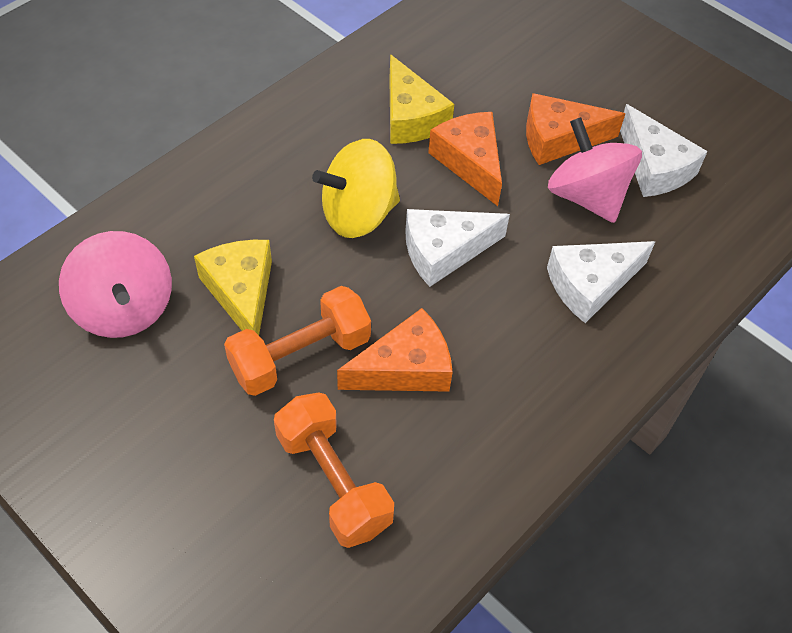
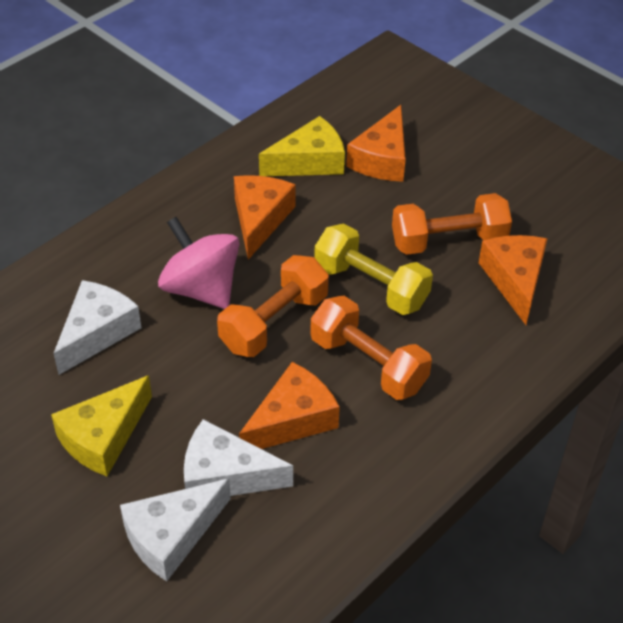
orange cheese: 3 -> 4
orange dumbbell: 2 -> 3
pink spinning top: 2 -> 1
yellow dumbbell: 0 -> 1
yellow spinning top: 1 -> 0

